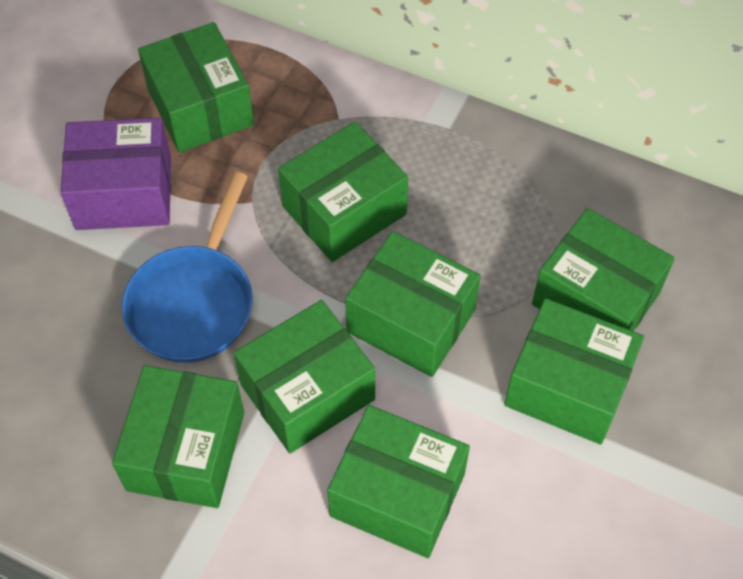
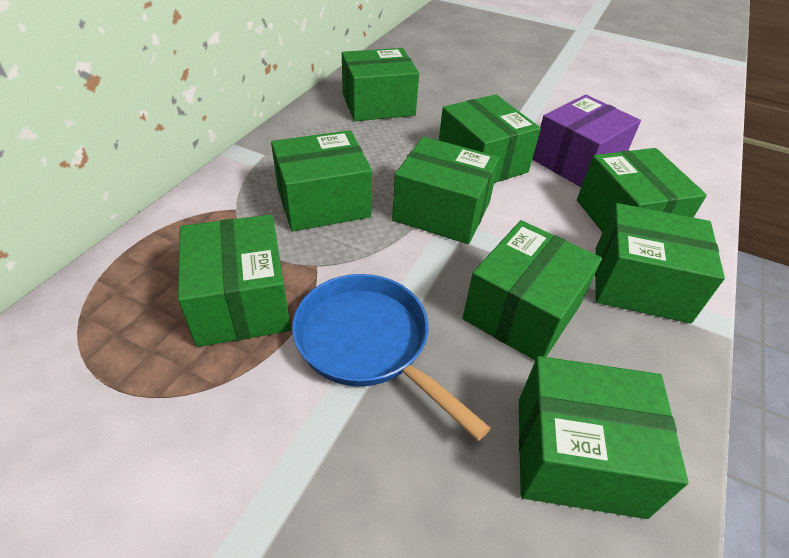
green box: 8 -> 9

